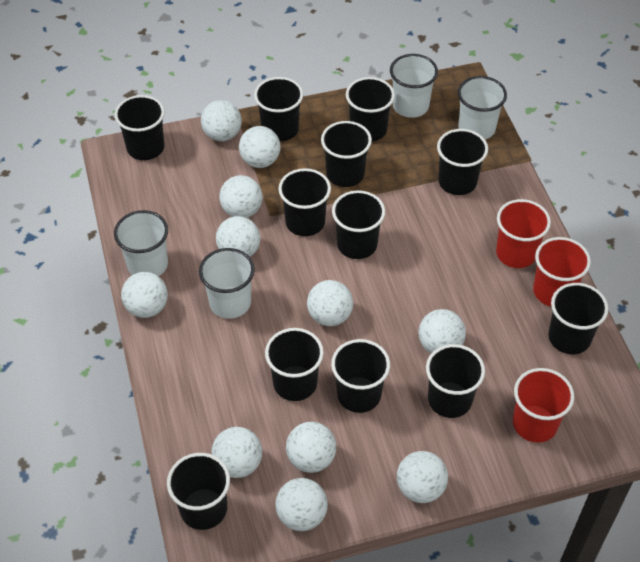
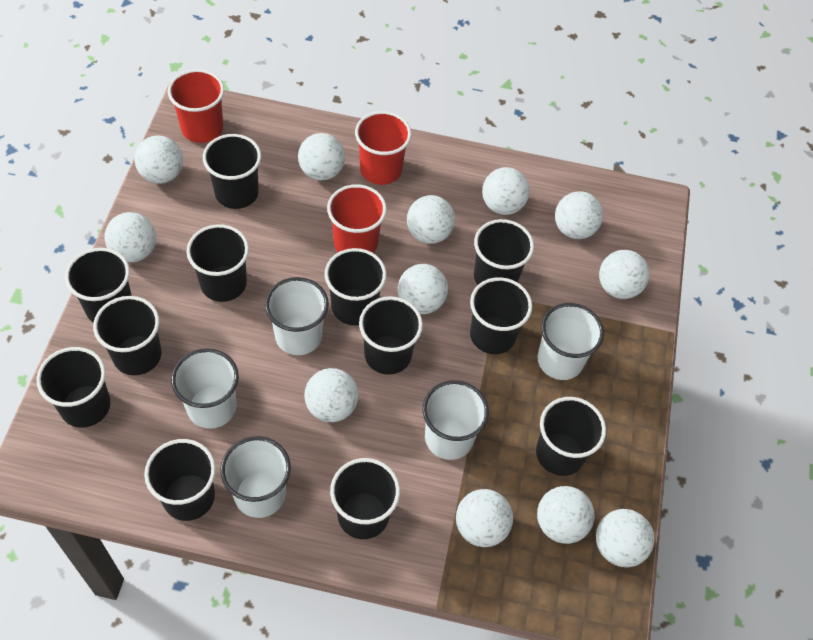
white ball: 11 -> 12
white cup: 4 -> 5

